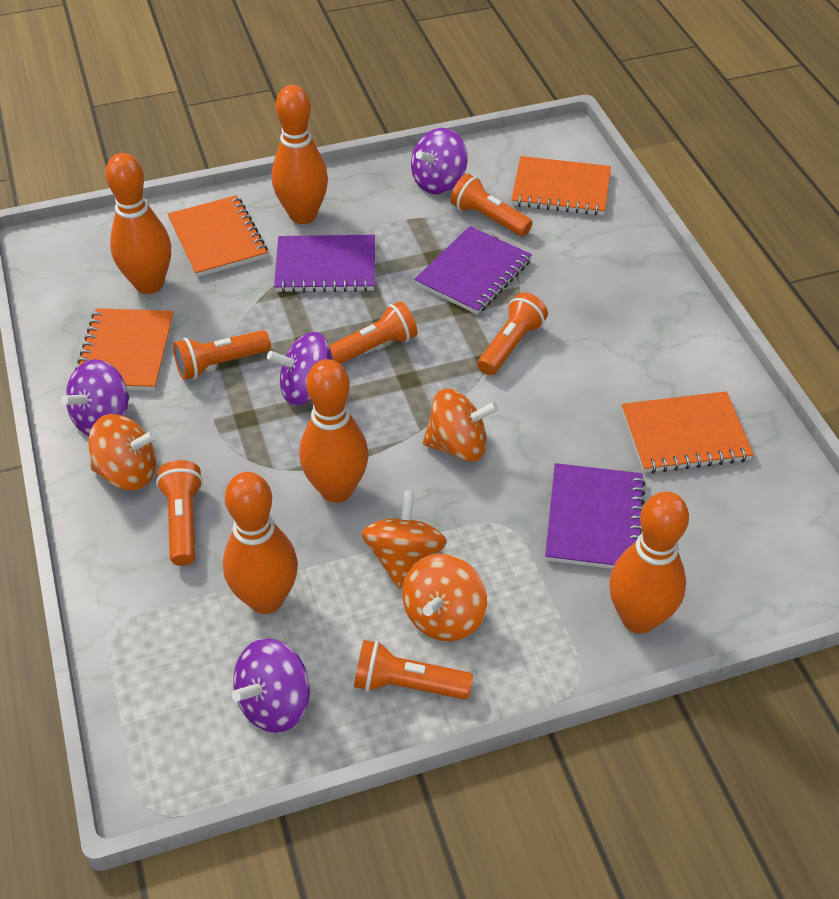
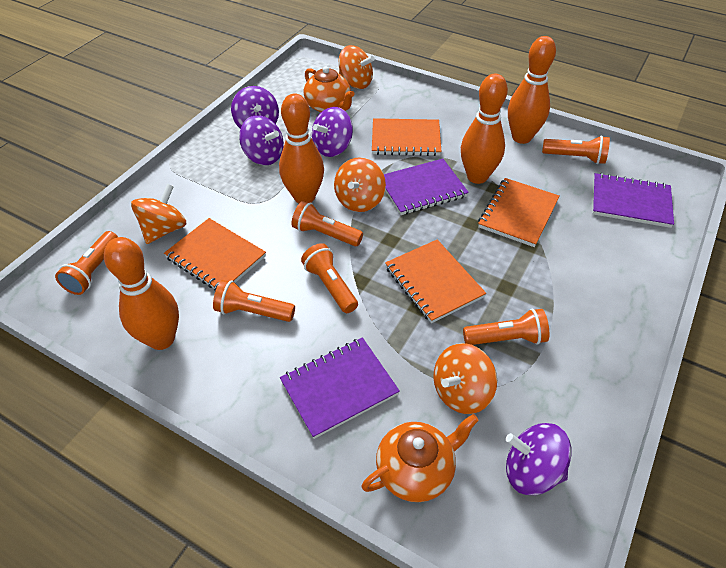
orange bowling pin: 5 -> 4
orange teapot: 0 -> 2

